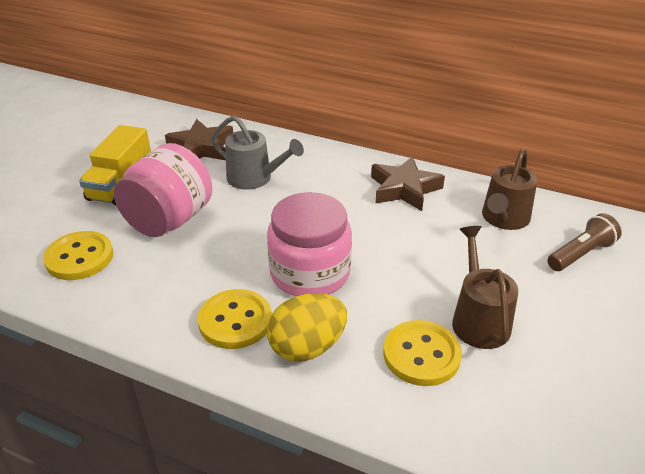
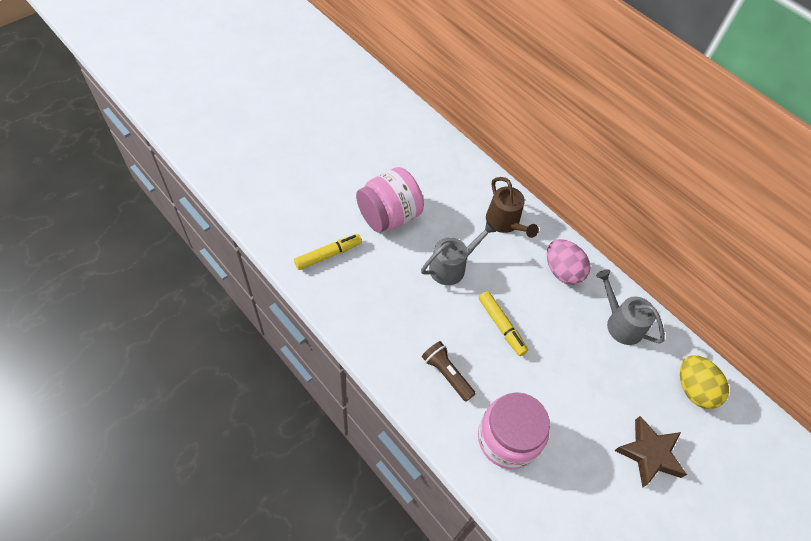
brown star: 2 -> 1
brown watering can: 2 -> 1
grey watering can: 1 -> 2
pink egg: 0 -> 1
yellow button: 3 -> 0
yellow marker: 0 -> 2
yellow truck: 1 -> 0

